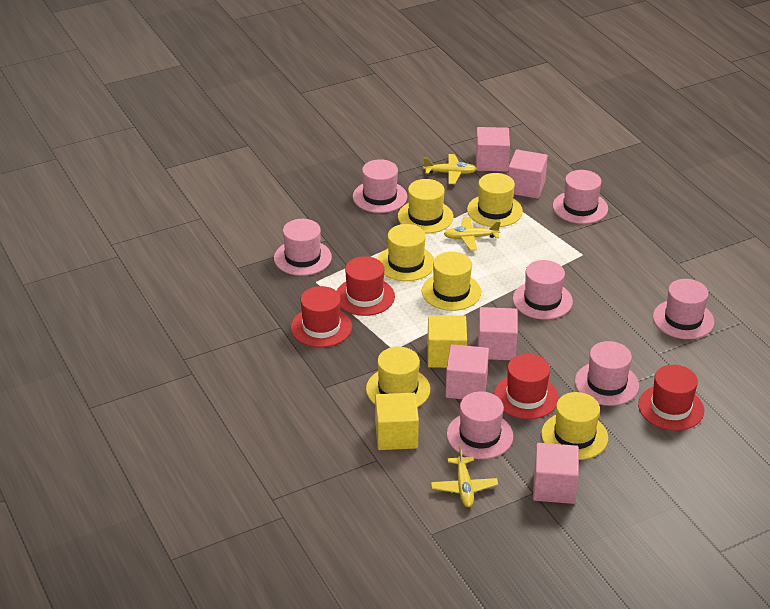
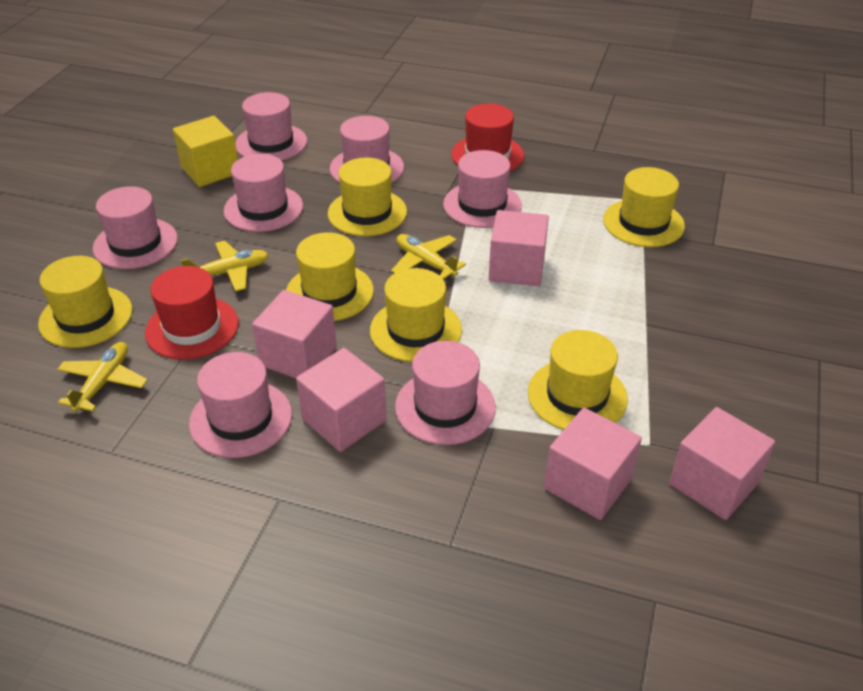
red hat: 4 -> 2
yellow cube: 2 -> 1

